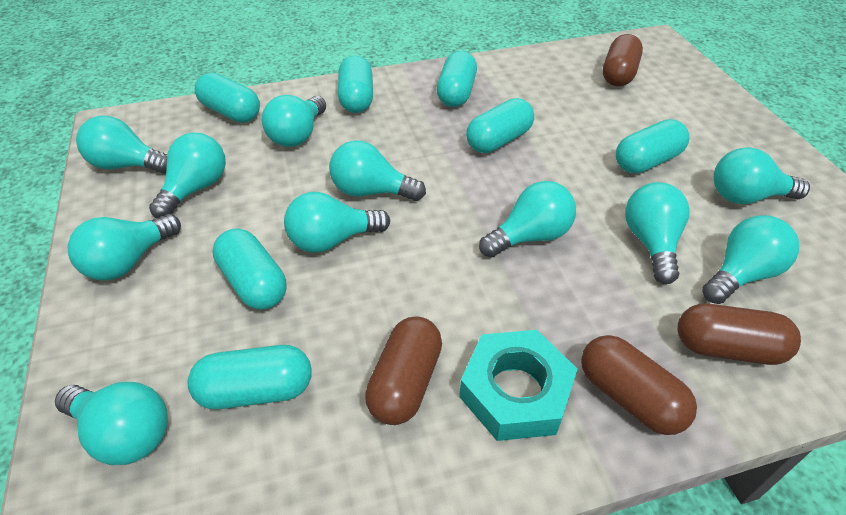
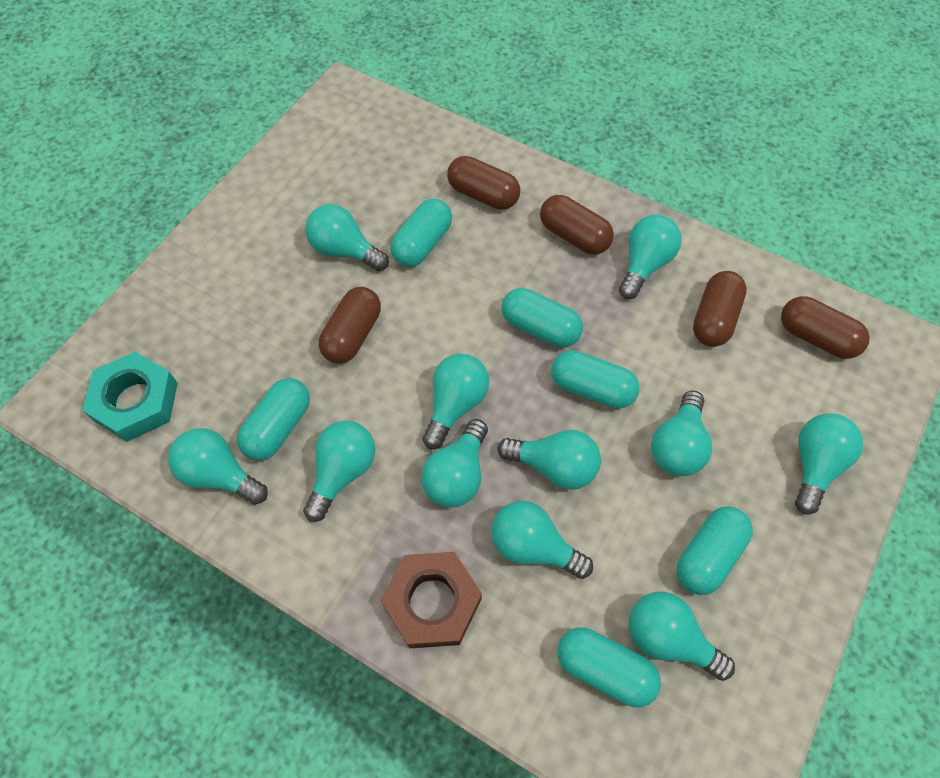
brown capsule: 4 -> 5
brown nut: 0 -> 1
turquoise capsule: 7 -> 6

